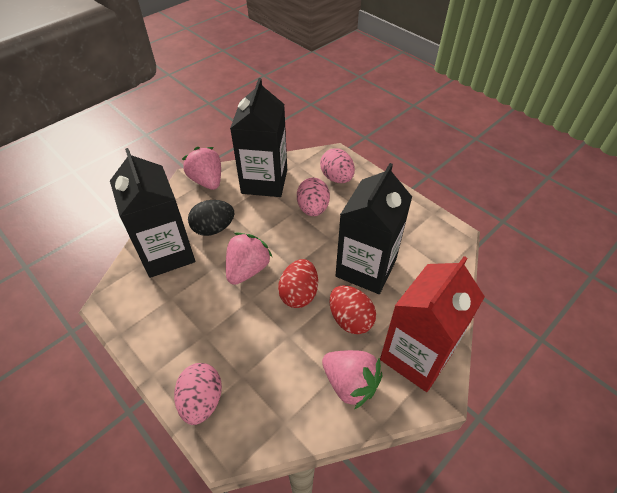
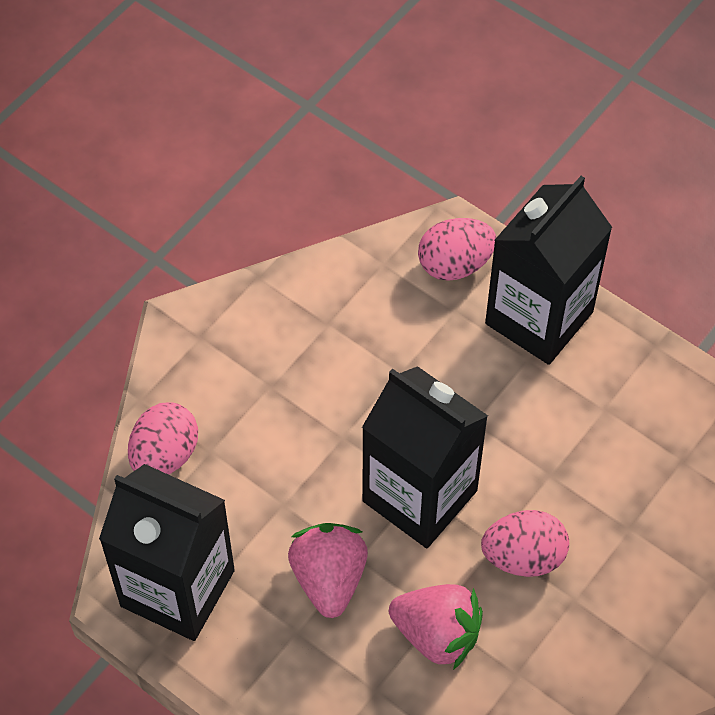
black egg: 1 -> 0
pink strawberry: 3 -> 2
red carton: 1 -> 0
red egg: 2 -> 0

